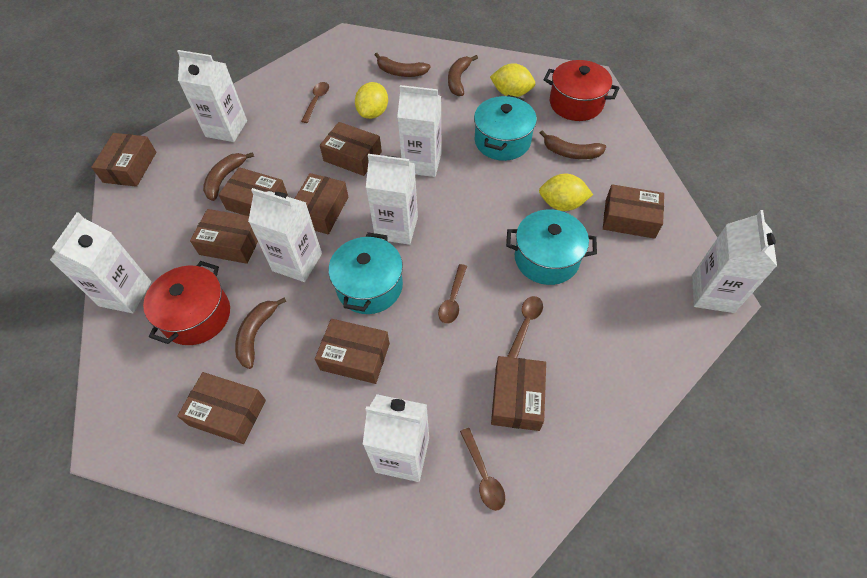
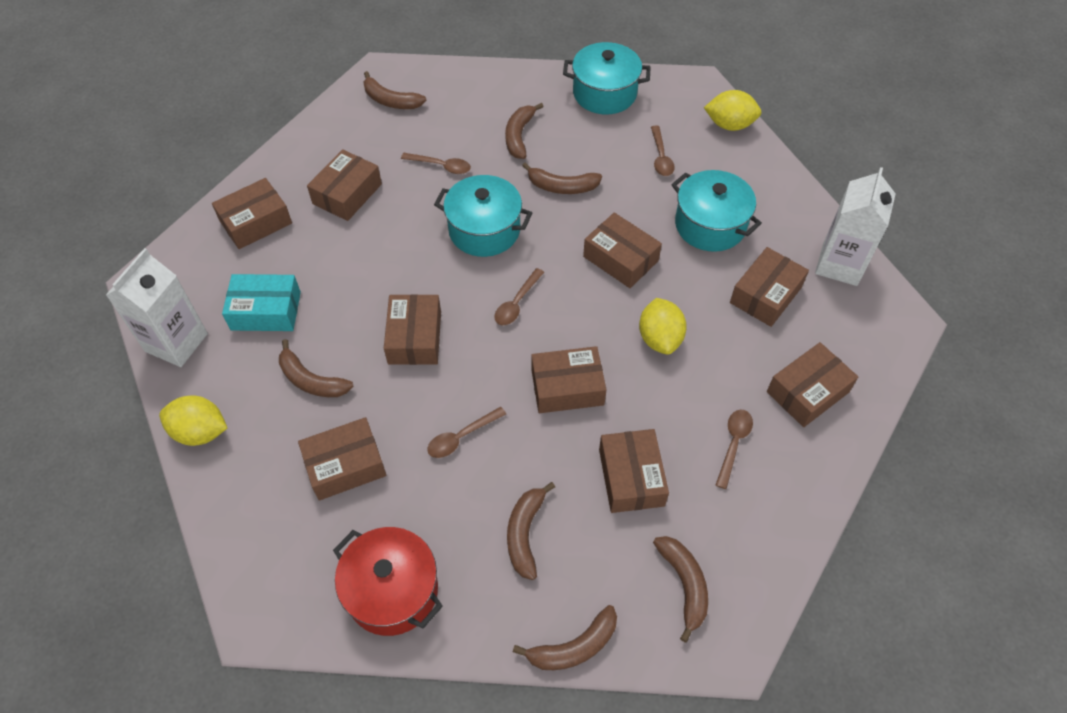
brown banana: 5 -> 7
brown spoon: 4 -> 5
red pot: 2 -> 1
turquoise box: 0 -> 1
white carton: 7 -> 2

